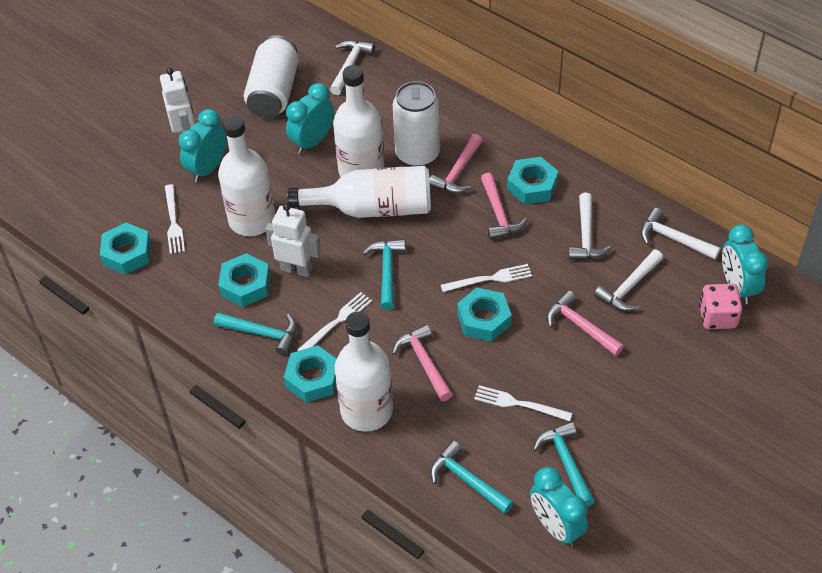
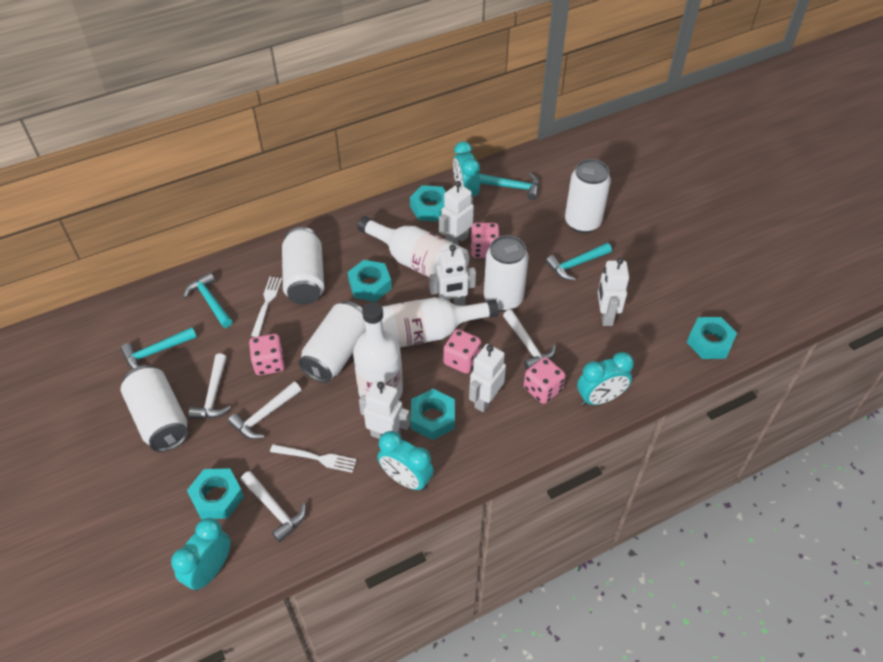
pink dice: 1 -> 4
pink hammer: 4 -> 0
white bottle: 4 -> 3
white can: 2 -> 5
white fork: 4 -> 2
white robot: 2 -> 5

